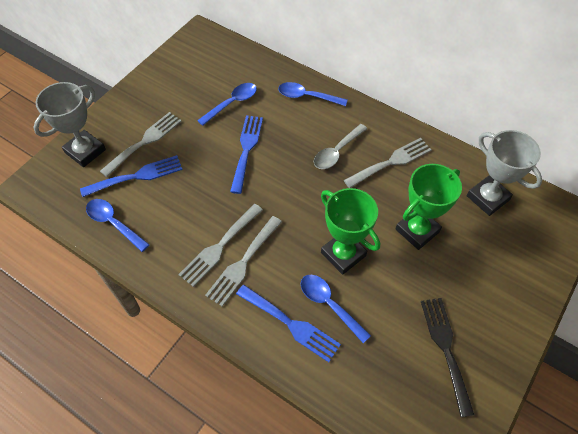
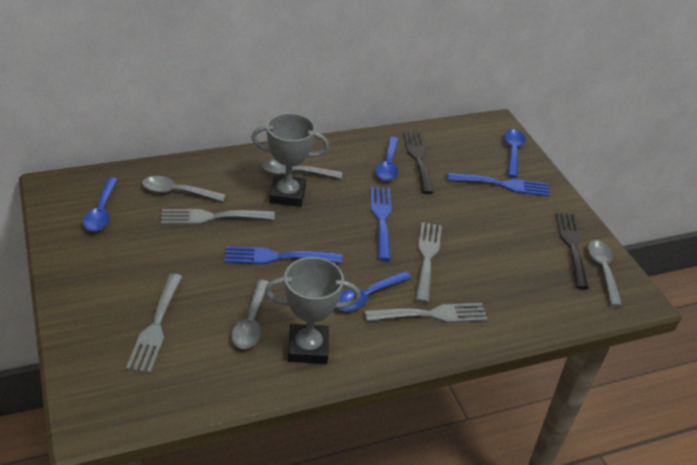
black fork: 1 -> 2
green trophy: 2 -> 0
grey spoon: 1 -> 4

